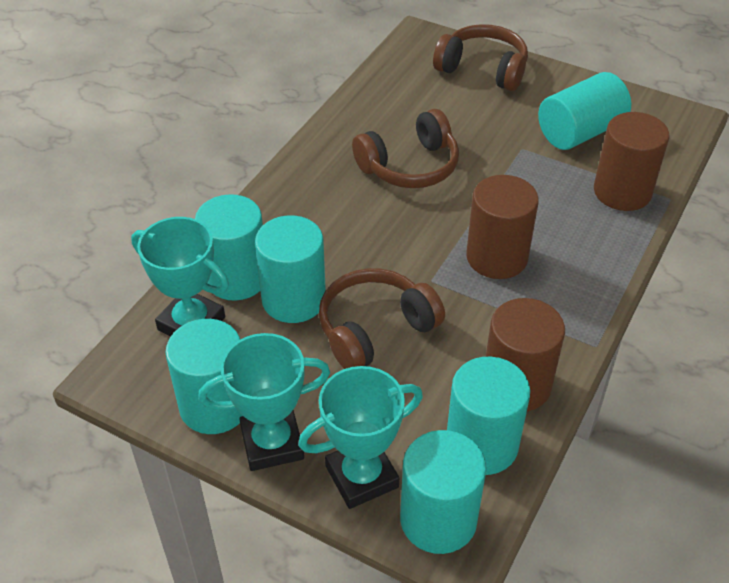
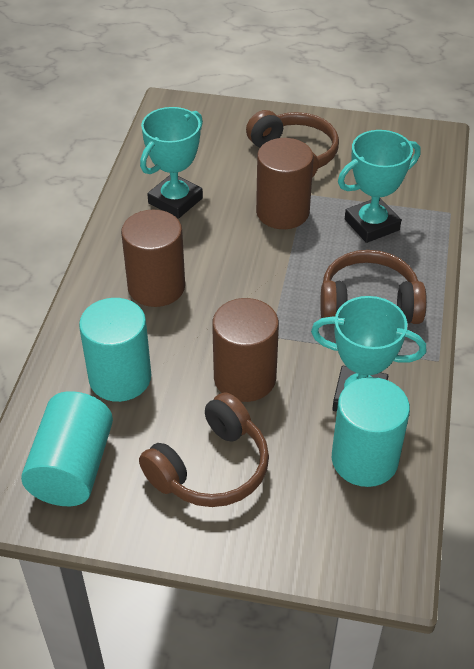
turquoise cylinder: 6 -> 3

